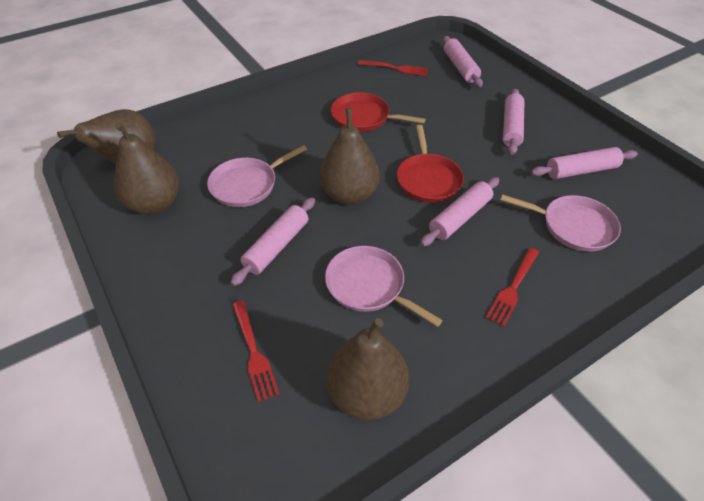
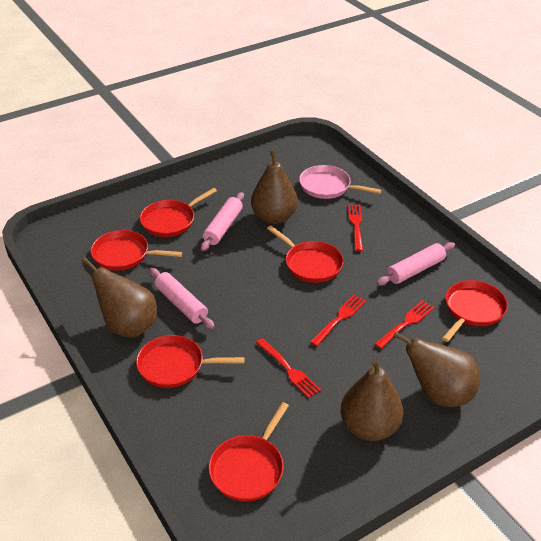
pink pan: 3 -> 1
pink rolling pin: 5 -> 3
red fork: 3 -> 4
red pan: 2 -> 6

